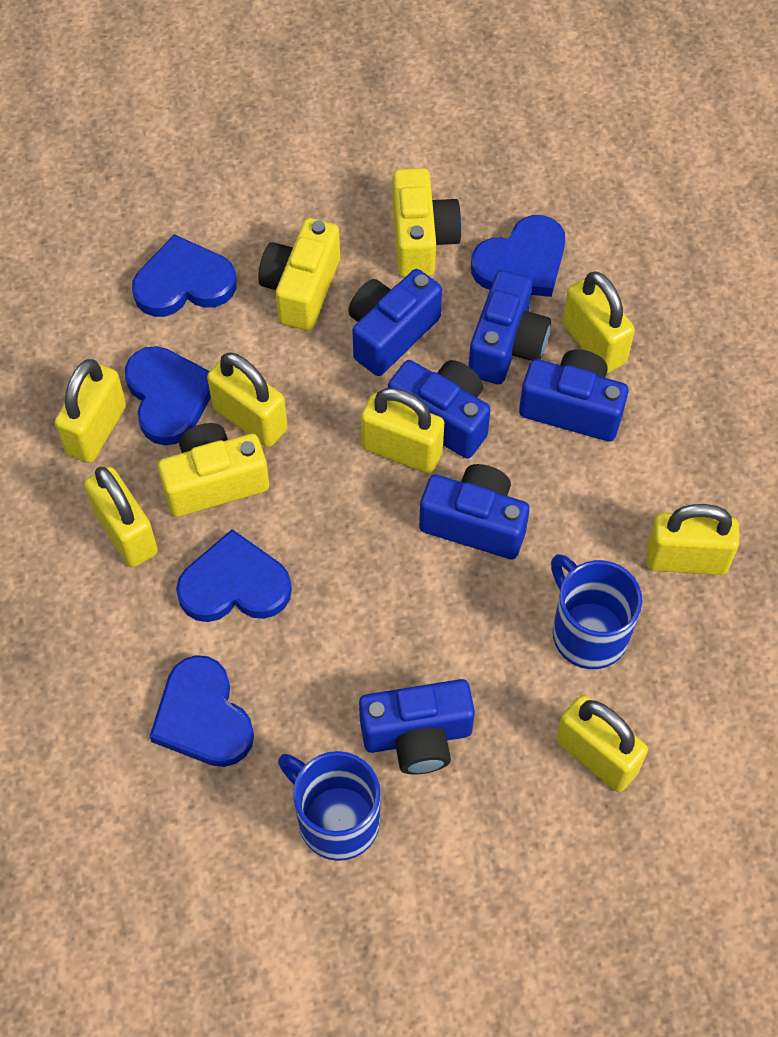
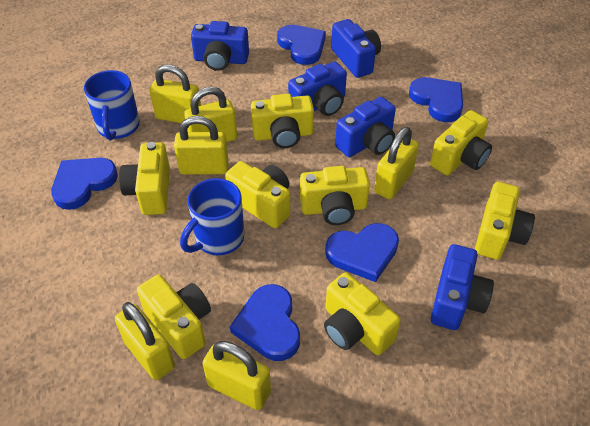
blue camera: 6 -> 5
yellow camera: 3 -> 8
yellow padlock: 7 -> 6

